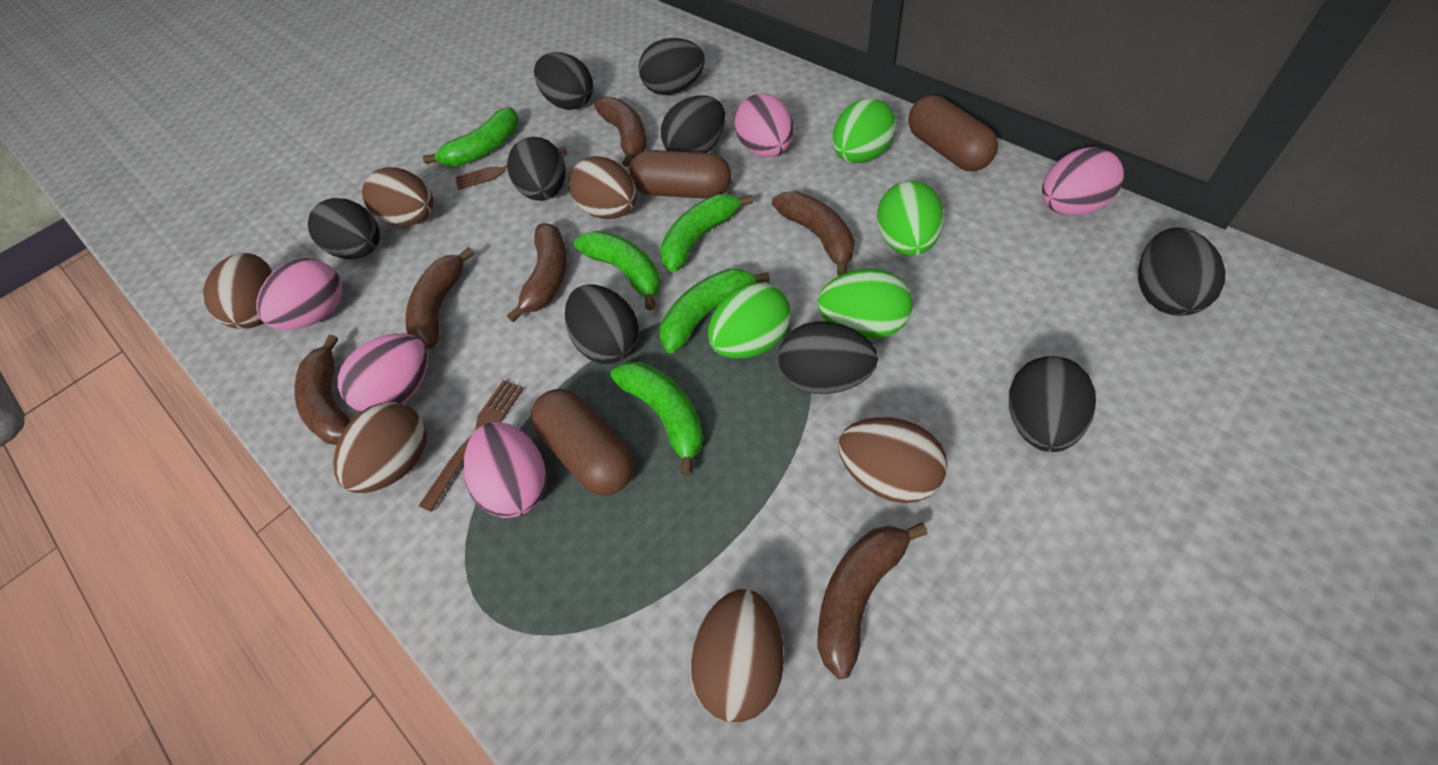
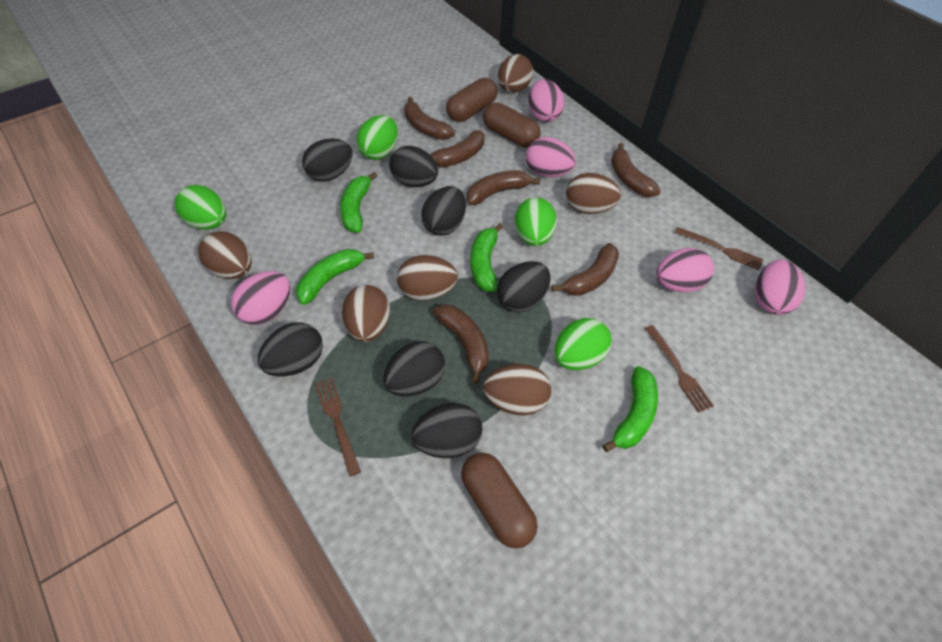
black egg: 9 -> 7
brown fork: 2 -> 3
green banana: 5 -> 4

